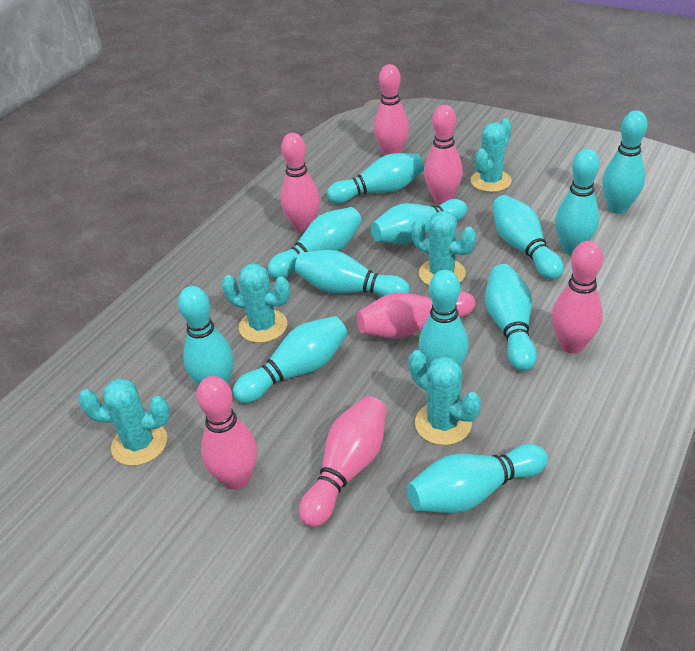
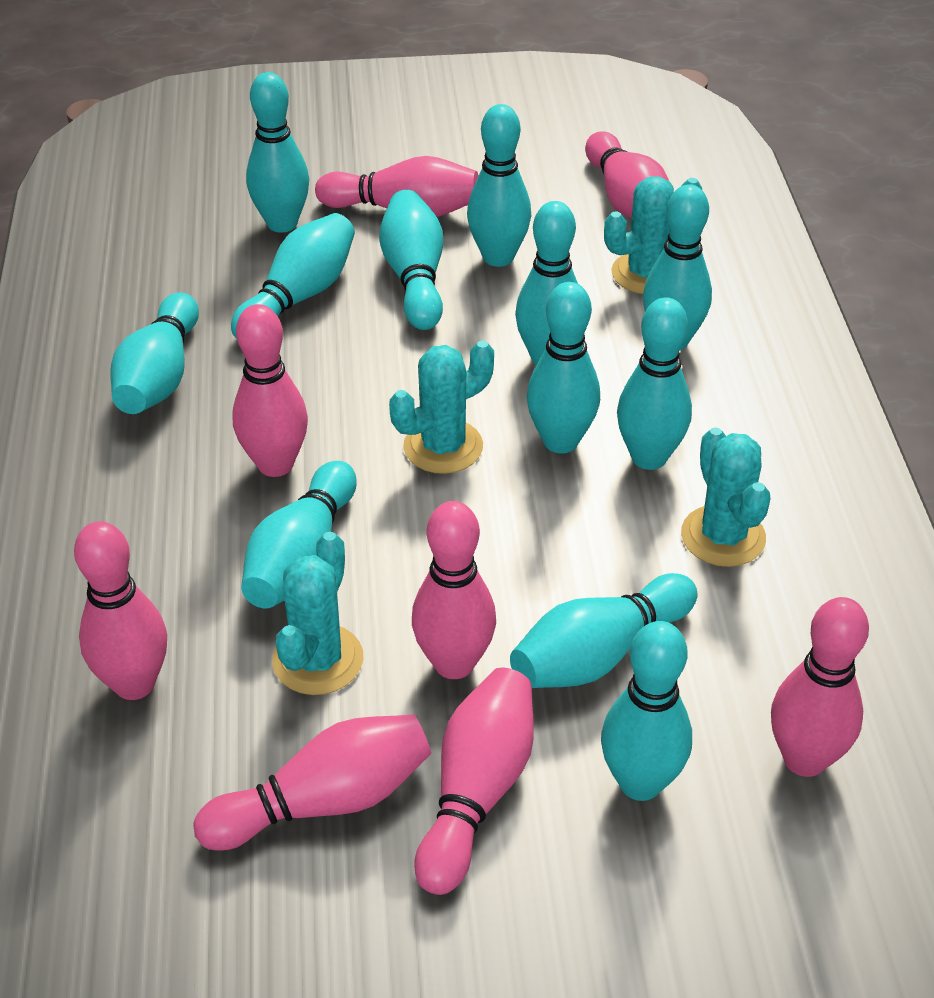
pink bowling pin: 7 -> 8
turquoise cactus: 5 -> 4

